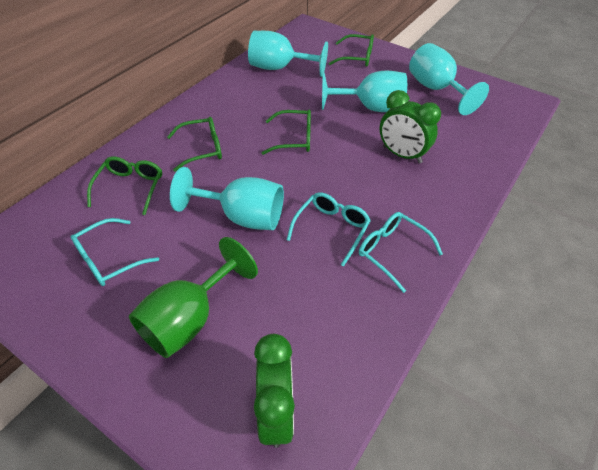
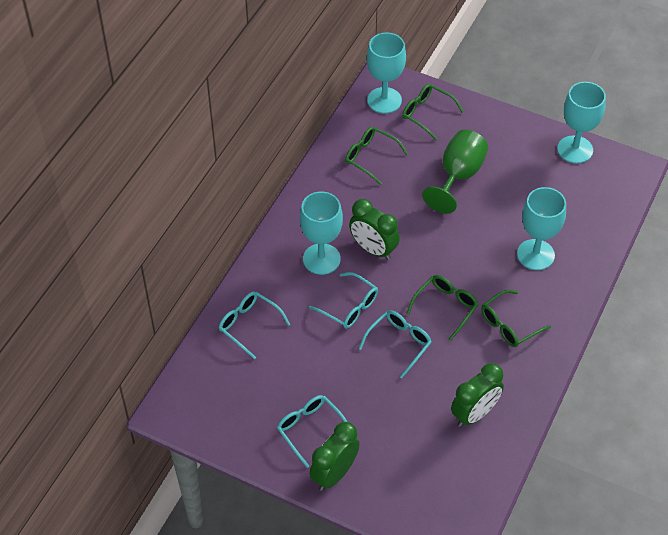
green clock: 2 -> 3
turquoise glasses: 3 -> 4

